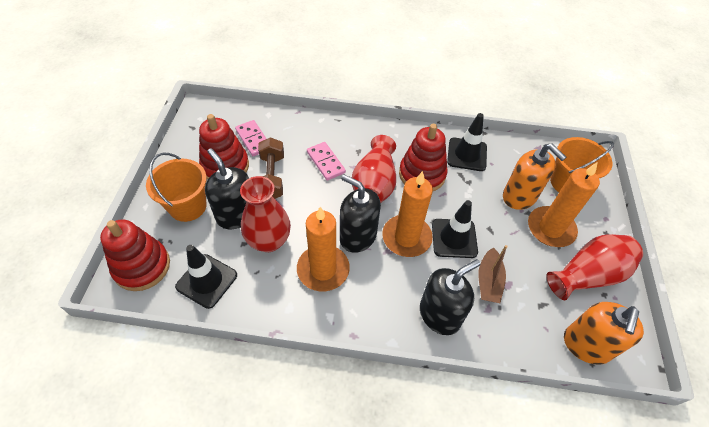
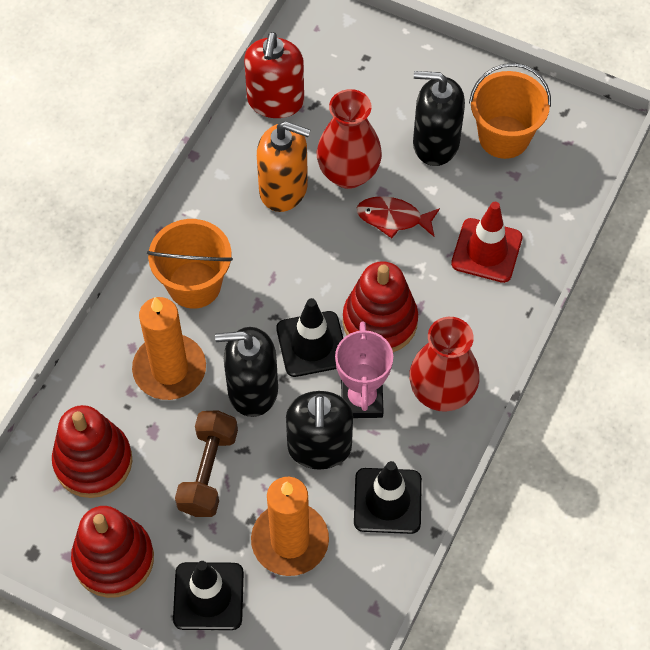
brown boat: 1 -> 0
orange candle: 3 -> 2
orange soap dispenser: 2 -> 1
pink domino: 2 -> 0
pink trophy: 0 -> 1
red fish: 0 -> 1
red soap dispenser: 0 -> 1
red traffic cone: 0 -> 1
red vase: 3 -> 2

